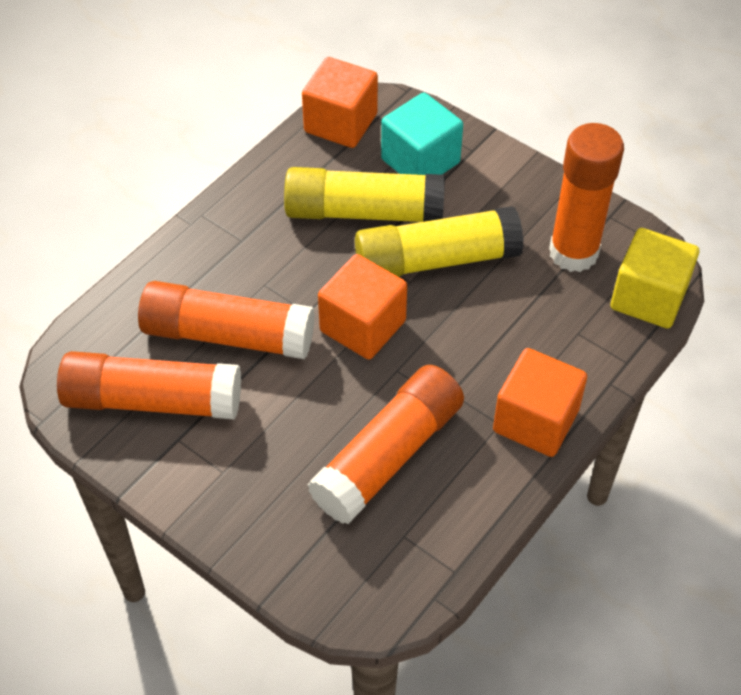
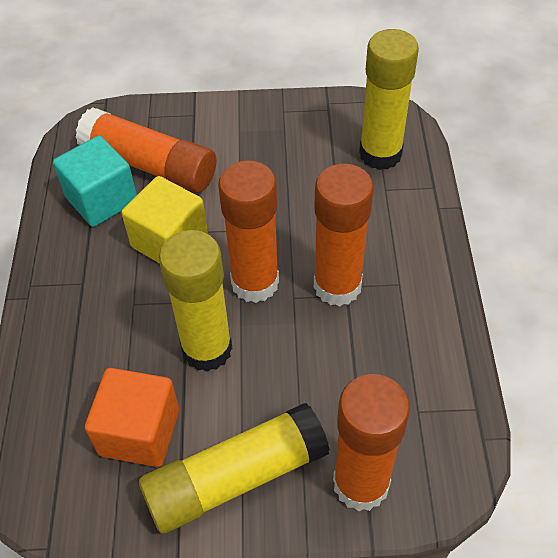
orange cube: 3 -> 1
yellow glue stick: 2 -> 3

